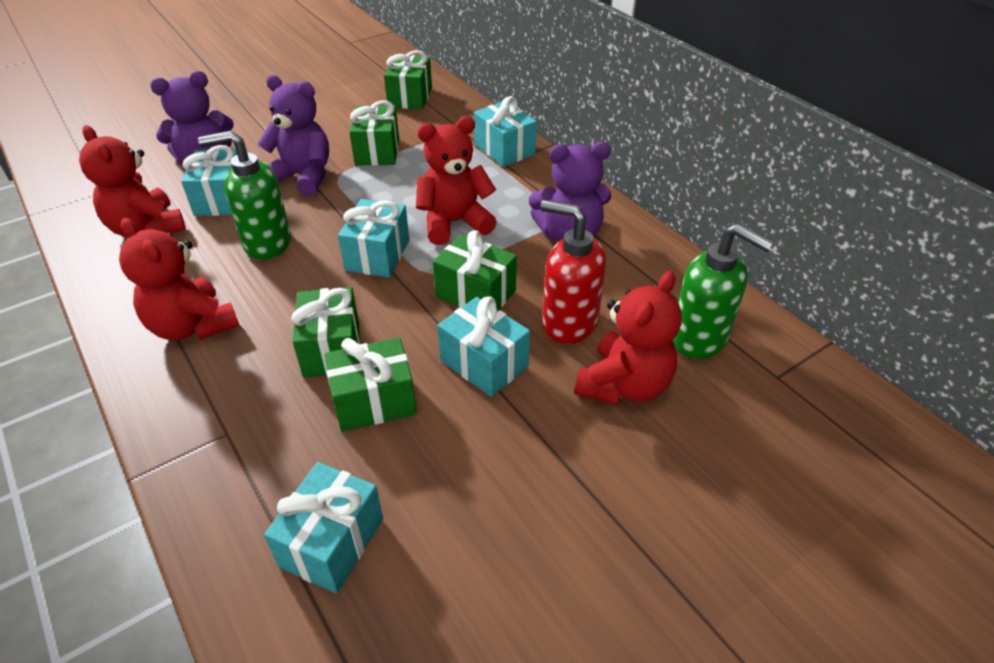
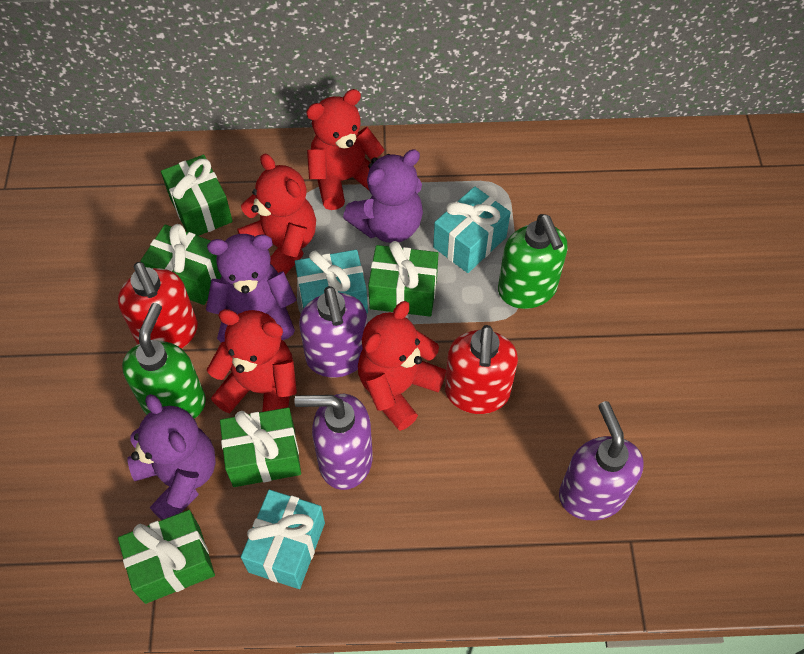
purple soap dispenser: 0 -> 3
red soap dispenser: 1 -> 2
turquoise gift: 5 -> 3

